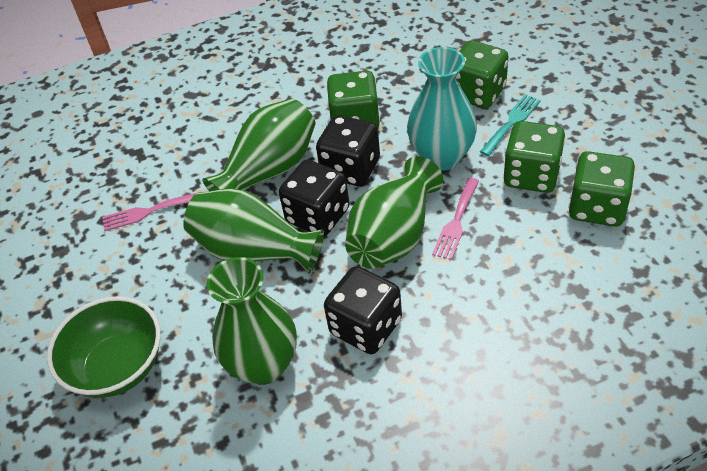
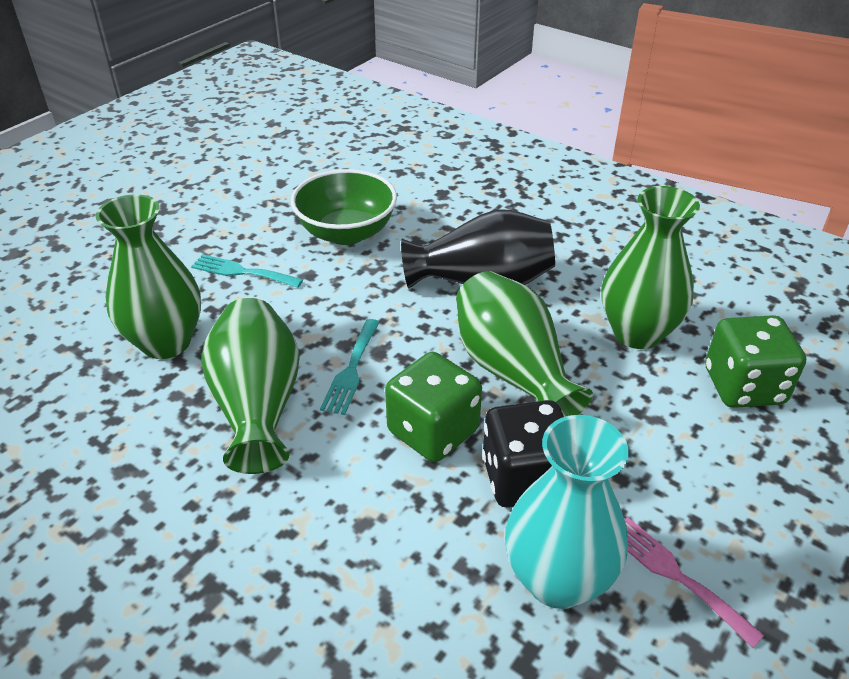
black dice: 3 -> 1
black vase: 0 -> 1
green dice: 4 -> 2
pink fork: 2 -> 1
turquoise fork: 1 -> 2

